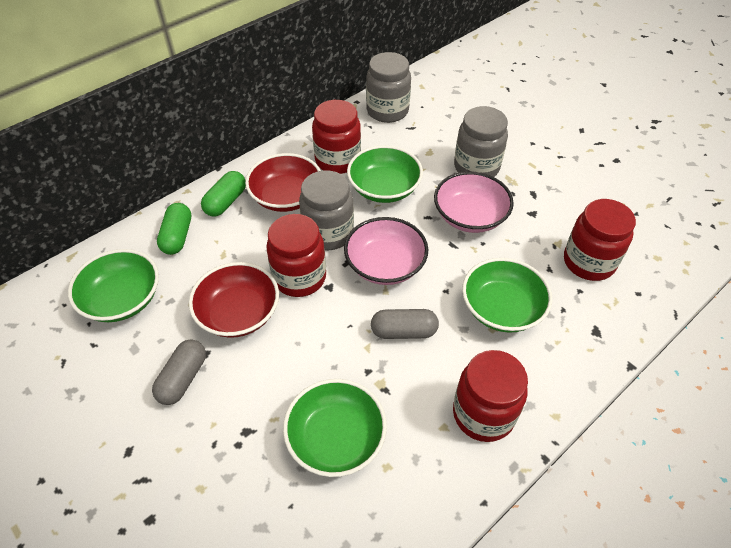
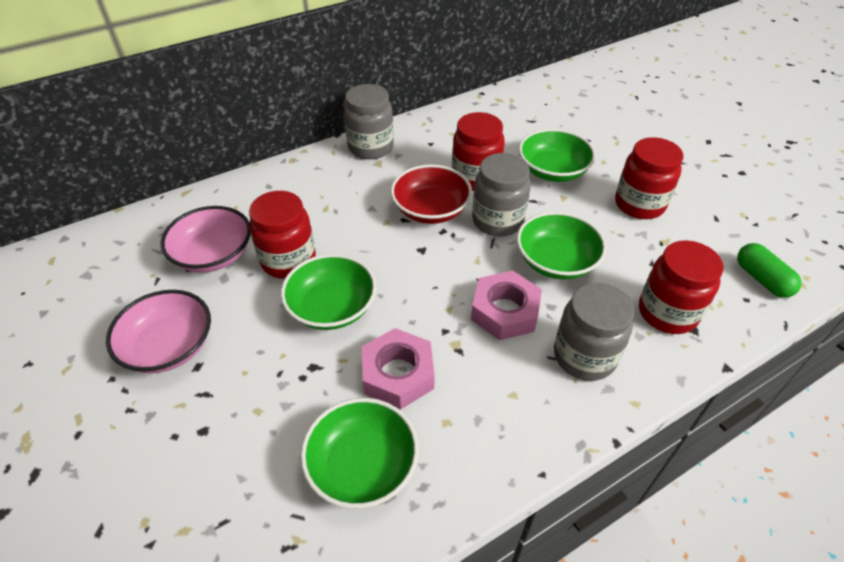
green capsule: 2 -> 1
grey capsule: 2 -> 0
pink nut: 0 -> 2
red bowl: 2 -> 1

